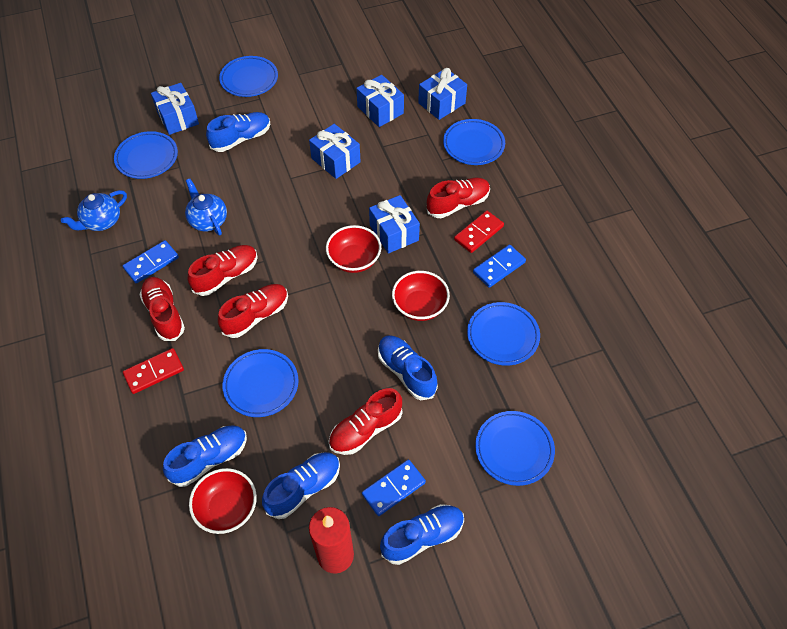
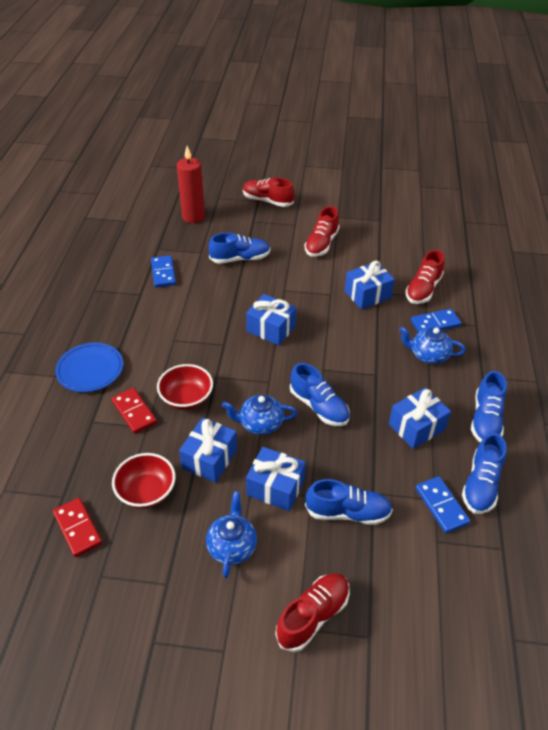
blue plate: 6 -> 1
blue teapot: 2 -> 3
red bowl: 3 -> 2
red shoe: 5 -> 4

